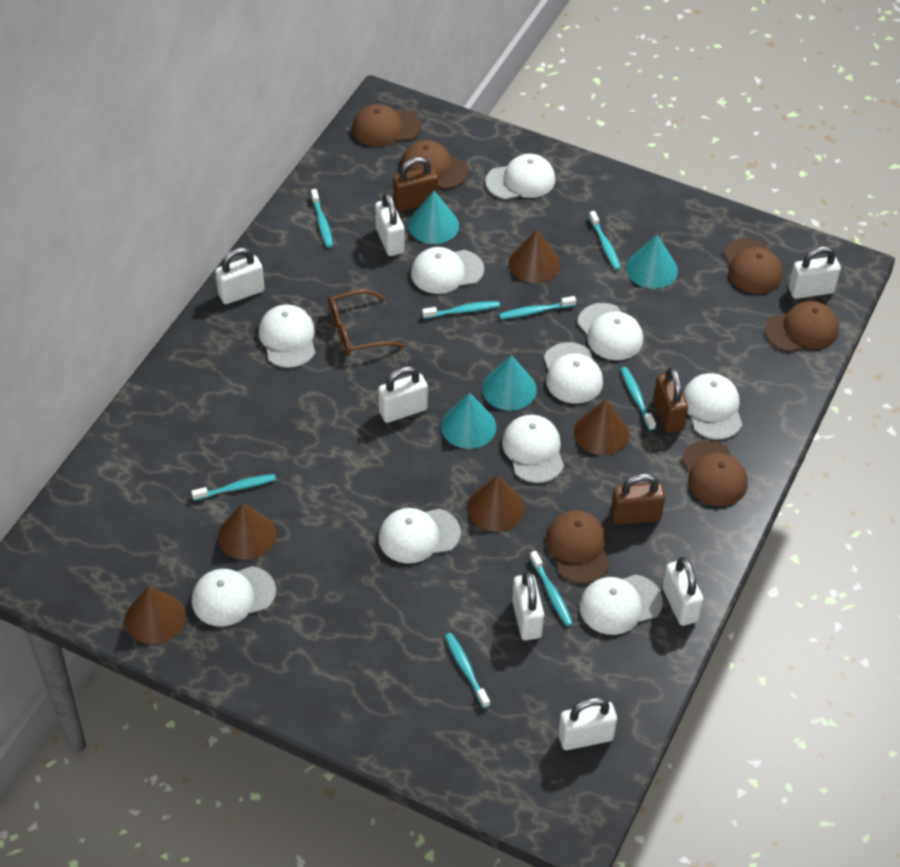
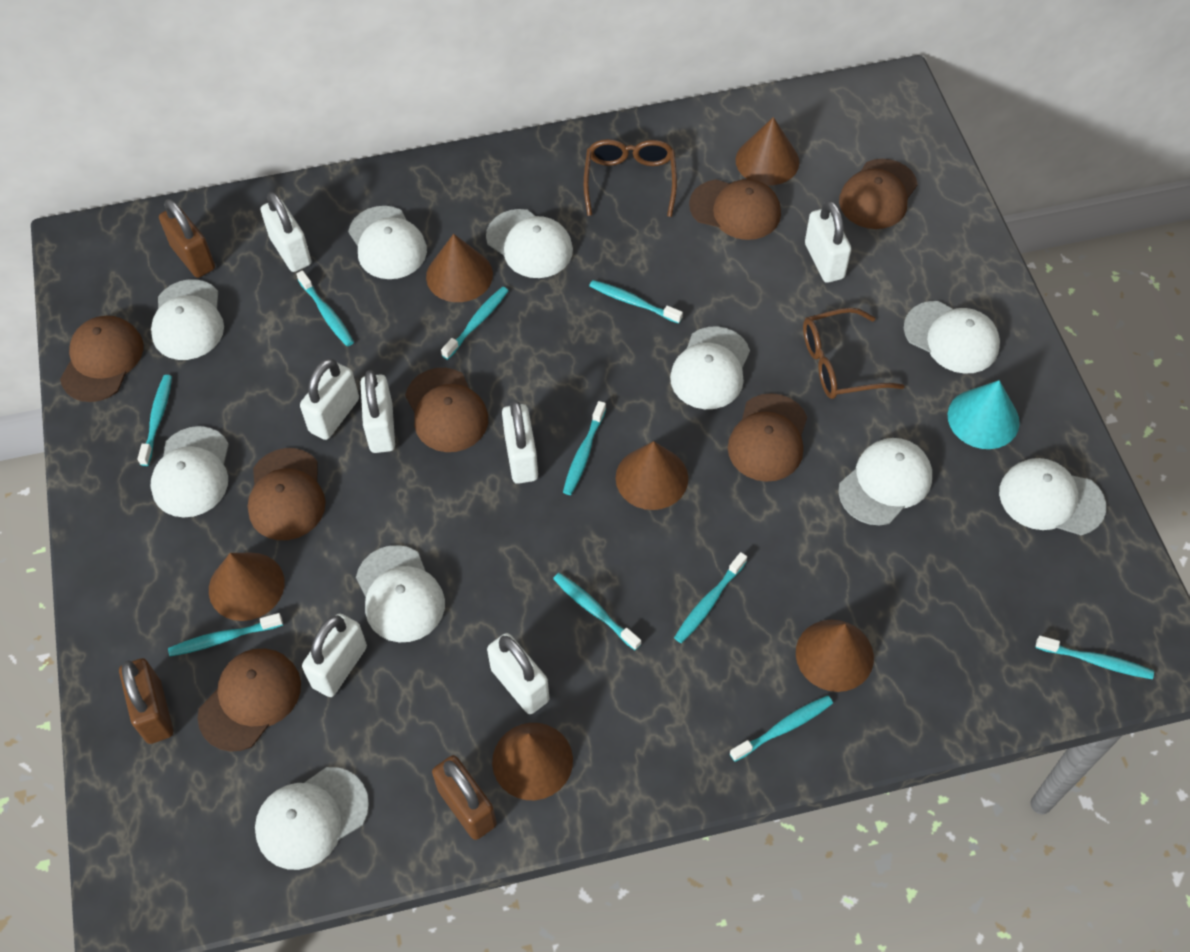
brown cap: 6 -> 7
brown cone: 5 -> 6
brown glasses: 1 -> 2
turquoise cone: 4 -> 1
turquoise toothbrush: 8 -> 10

